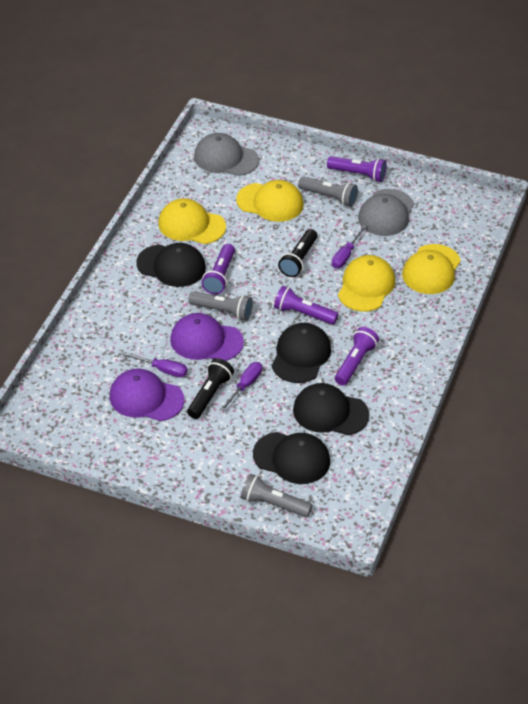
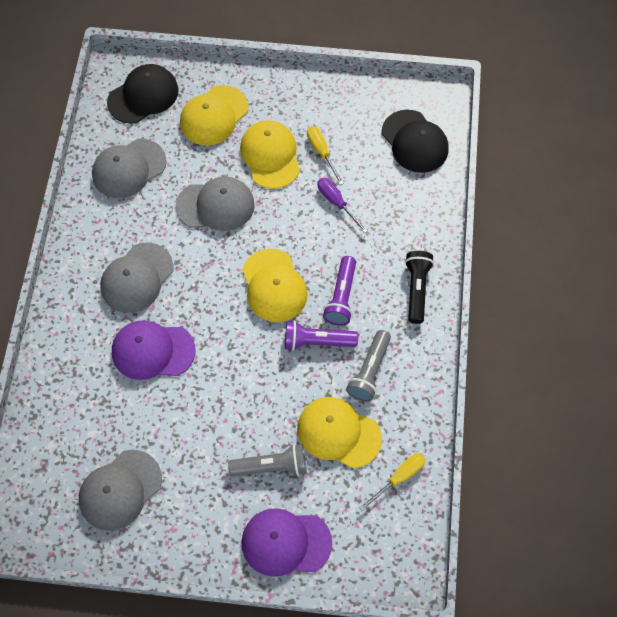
black cap: 4 -> 2
black flashlight: 2 -> 1
grey cap: 2 -> 4
grey flashlight: 3 -> 2
purple flashlight: 4 -> 2
purple screwdriver: 3 -> 1
yellow screwdriver: 0 -> 2

